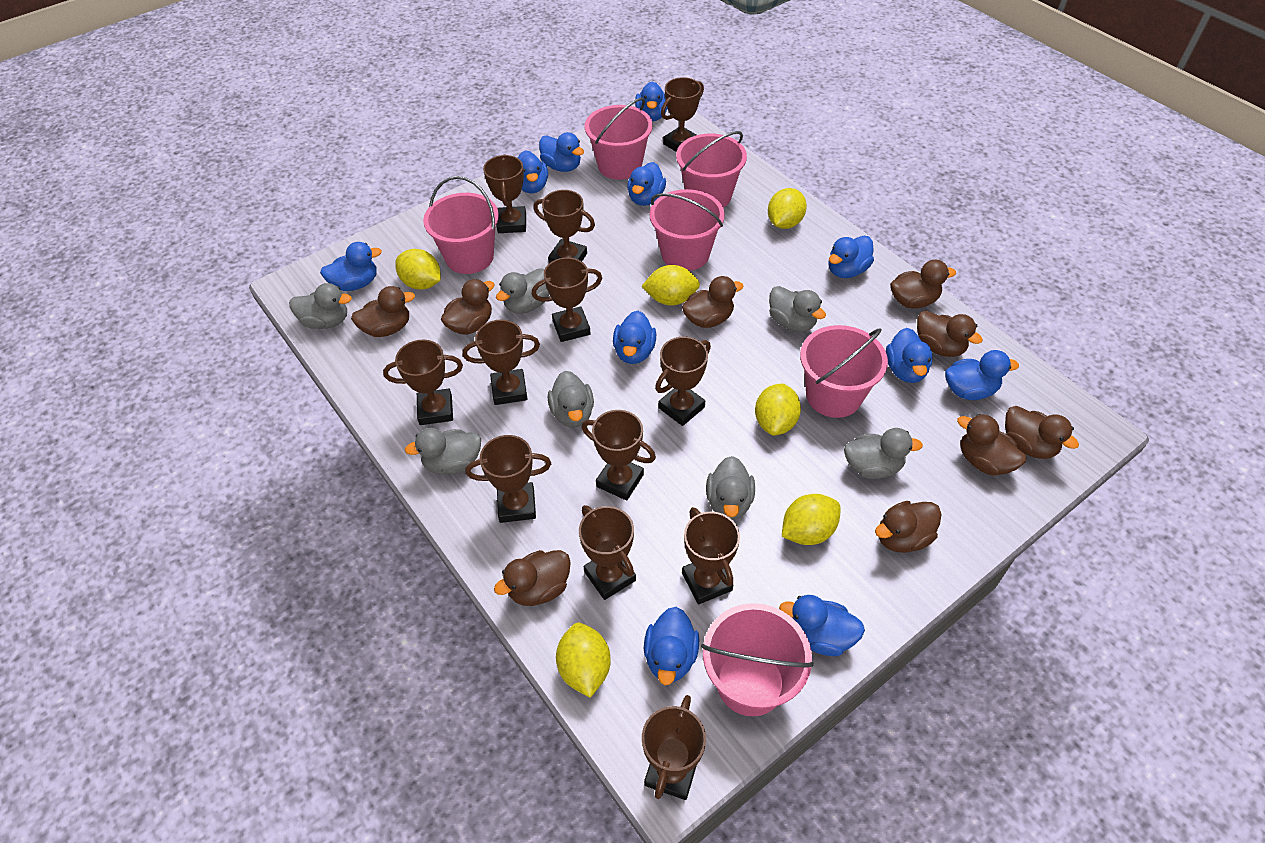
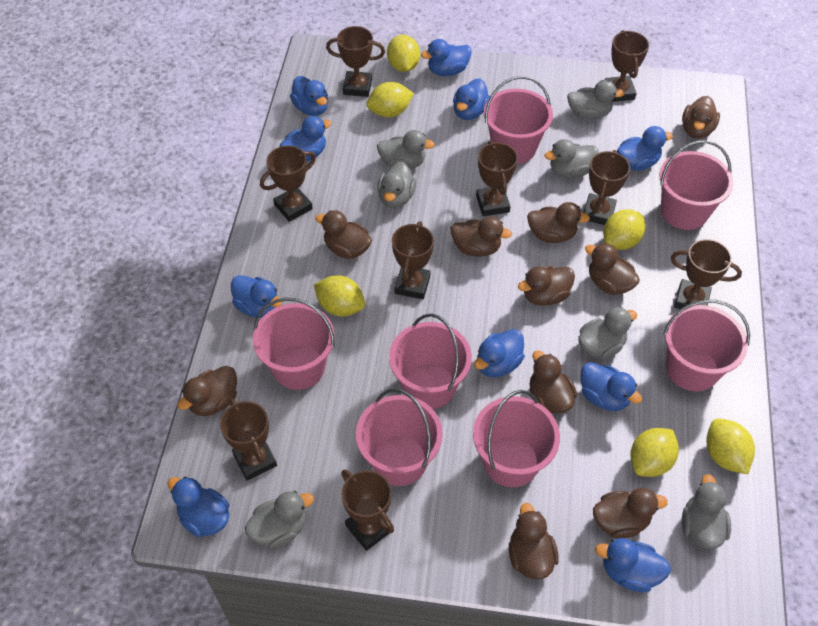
blue duck: 11 -> 10
brown duck: 9 -> 10
brown trophy: 12 -> 9
pink bucket: 6 -> 7

